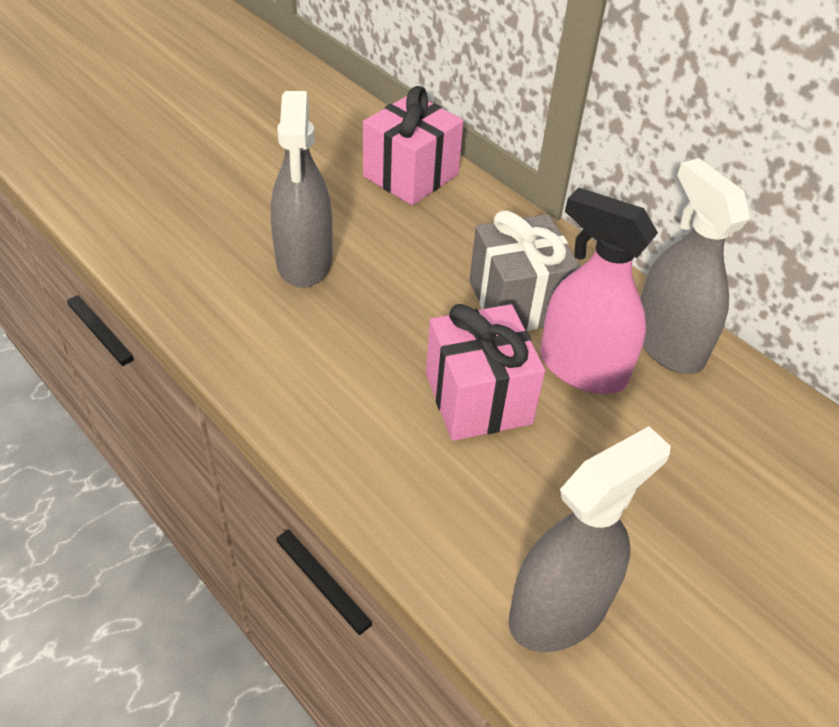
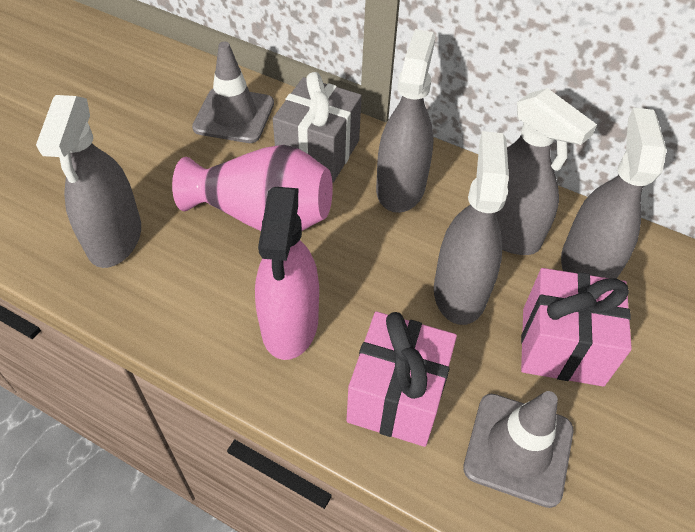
grey spray bottle: 3 -> 5
grey traffic cone: 0 -> 2
pink vase: 0 -> 1

